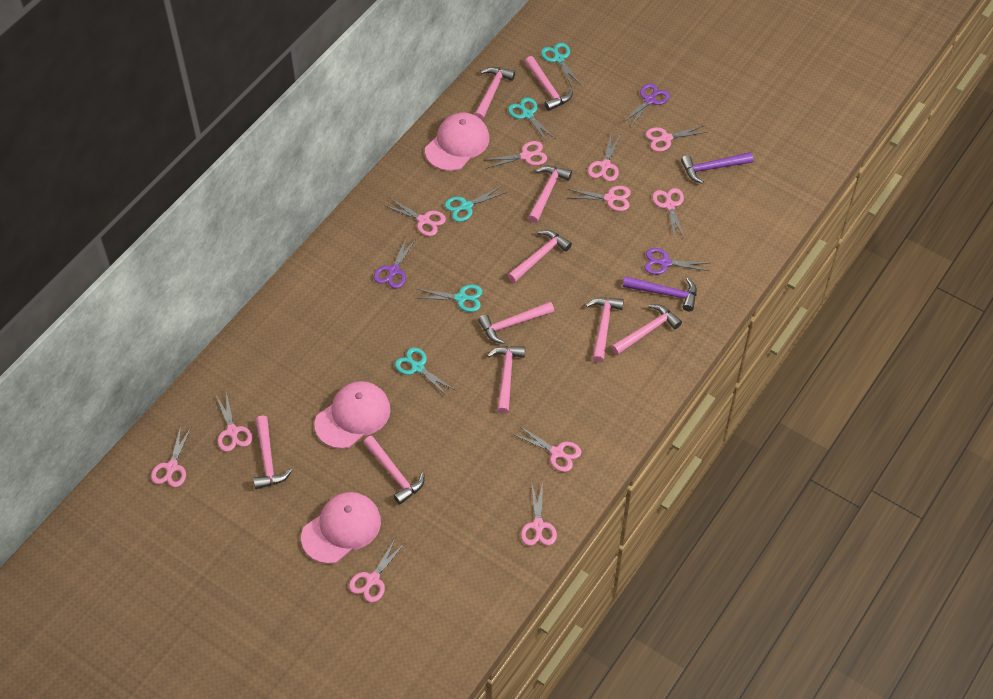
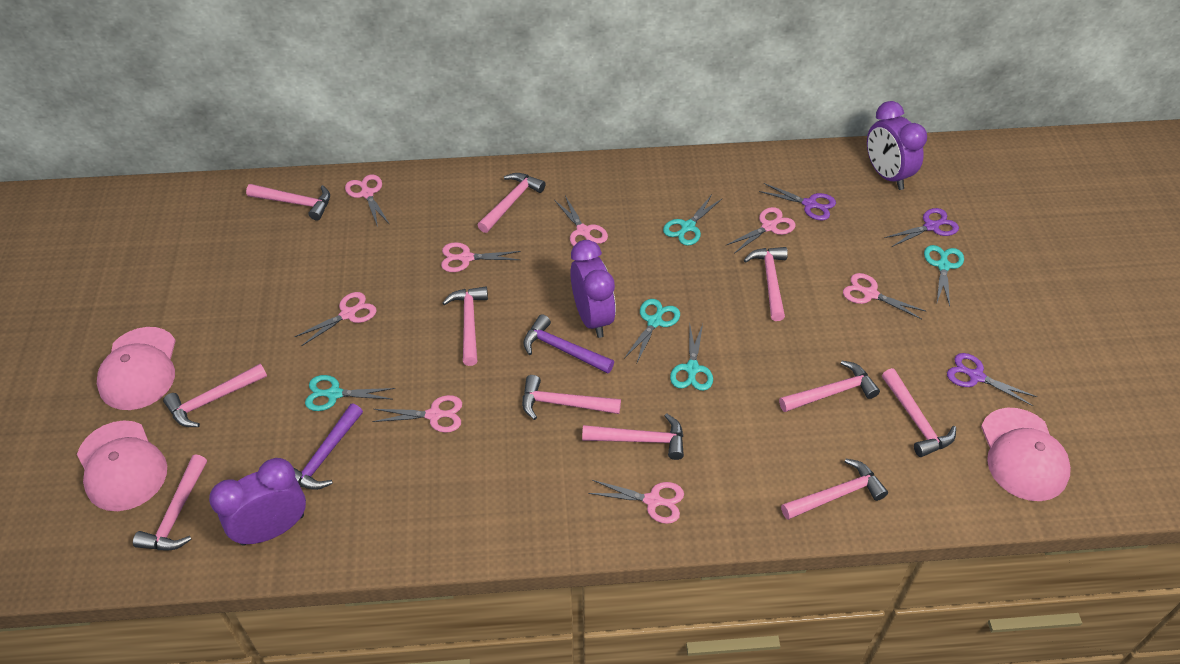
pink hammer: 10 -> 11
pink scissors: 11 -> 8
purple clock: 0 -> 3

